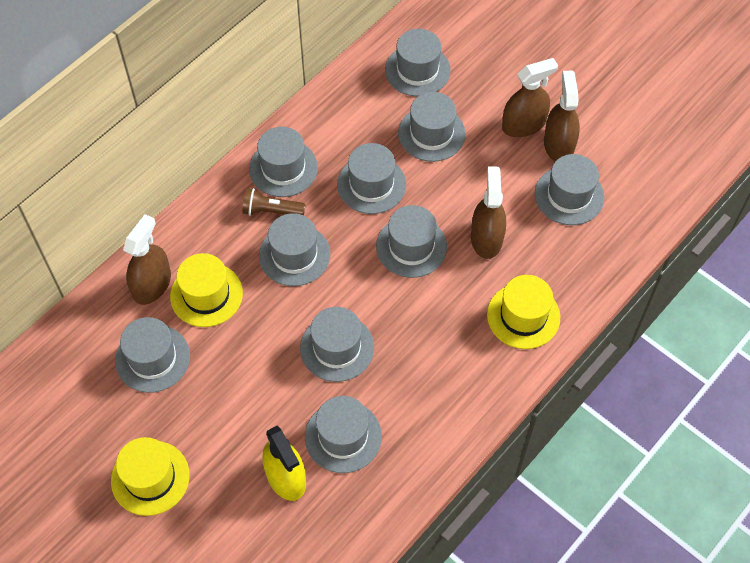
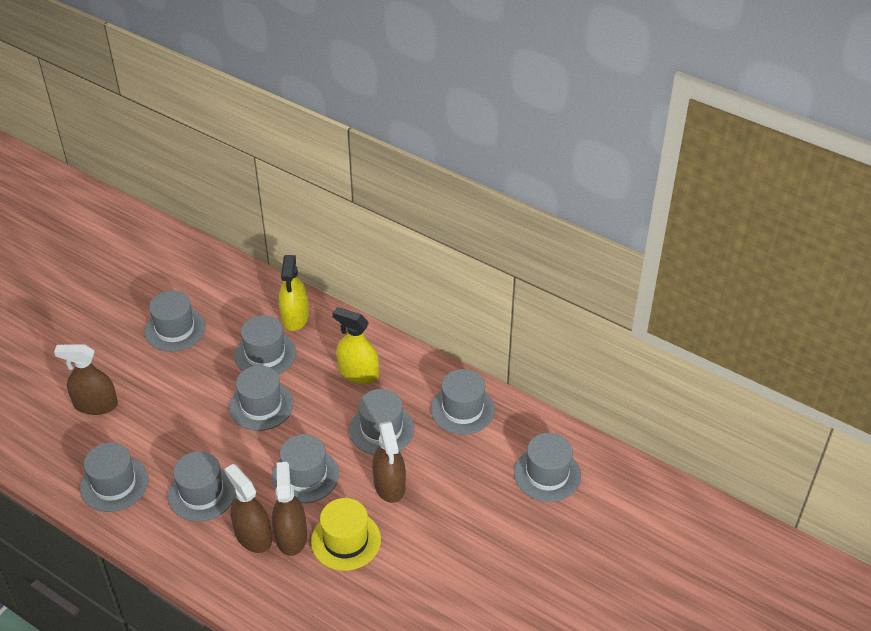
brown flashlight: 1 -> 0
grey hat: 10 -> 9
yellow hat: 3 -> 1
yellow spray bottle: 1 -> 2

